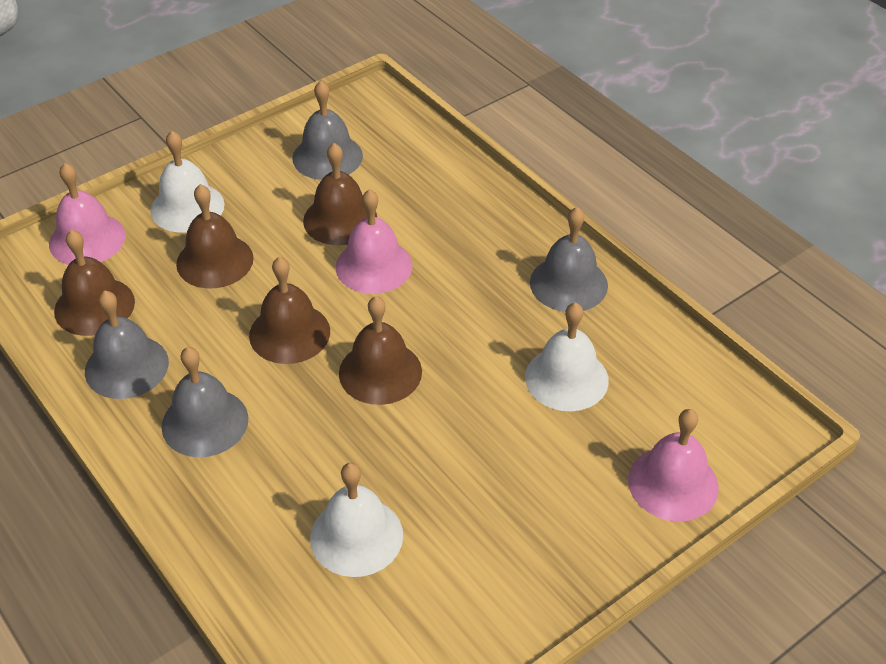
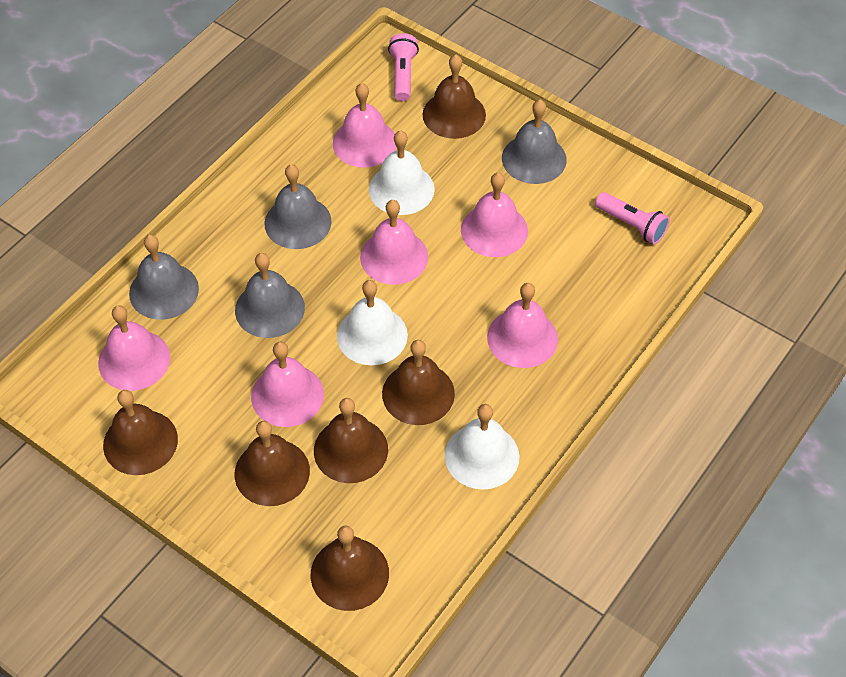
brown bell: 5 -> 6
pink bell: 3 -> 6
pink flashlight: 0 -> 2

